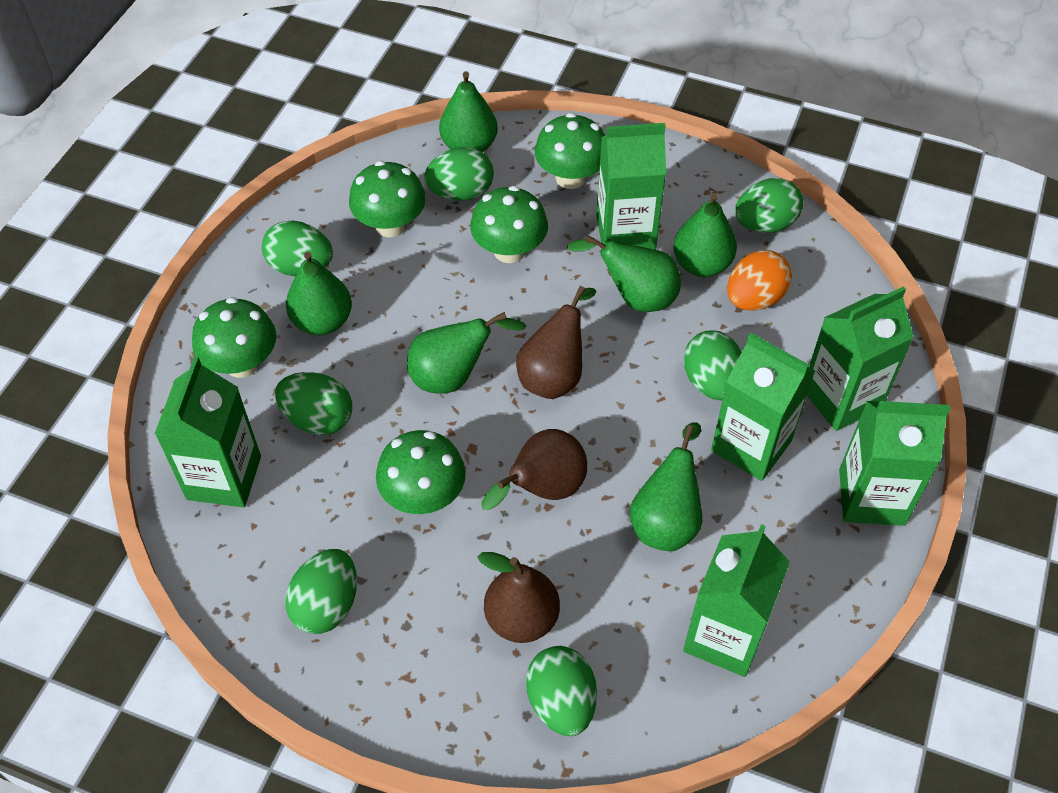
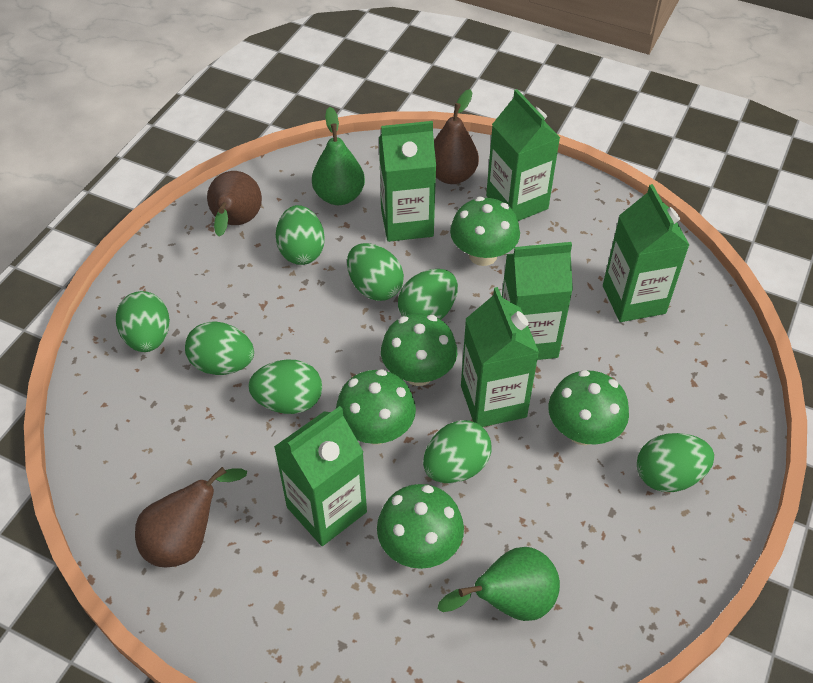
green egg: 7 -> 8
green pear: 6 -> 2
orange egg: 1 -> 0

